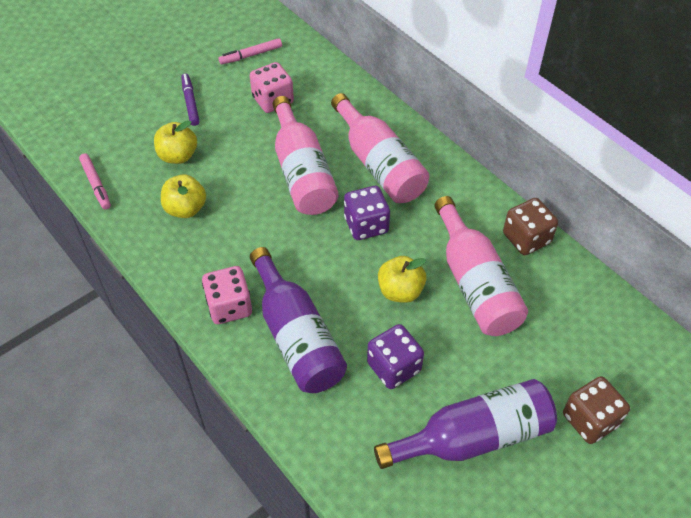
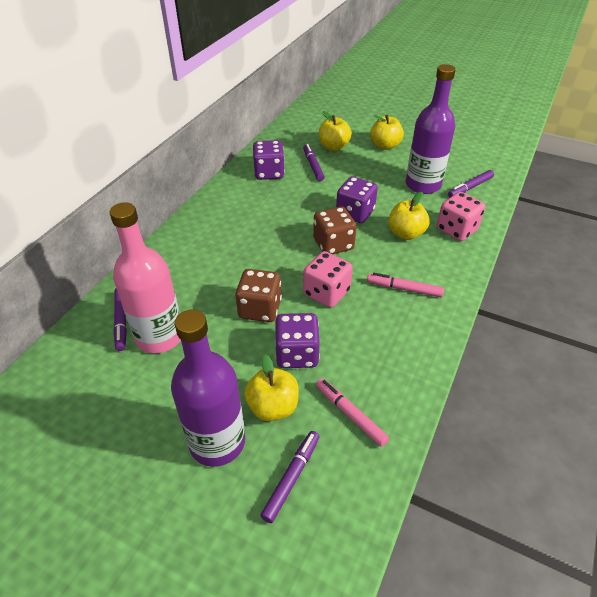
pink bottle: 3 -> 1
purple dice: 2 -> 3
purple marker: 1 -> 4
yellow apple: 3 -> 4

